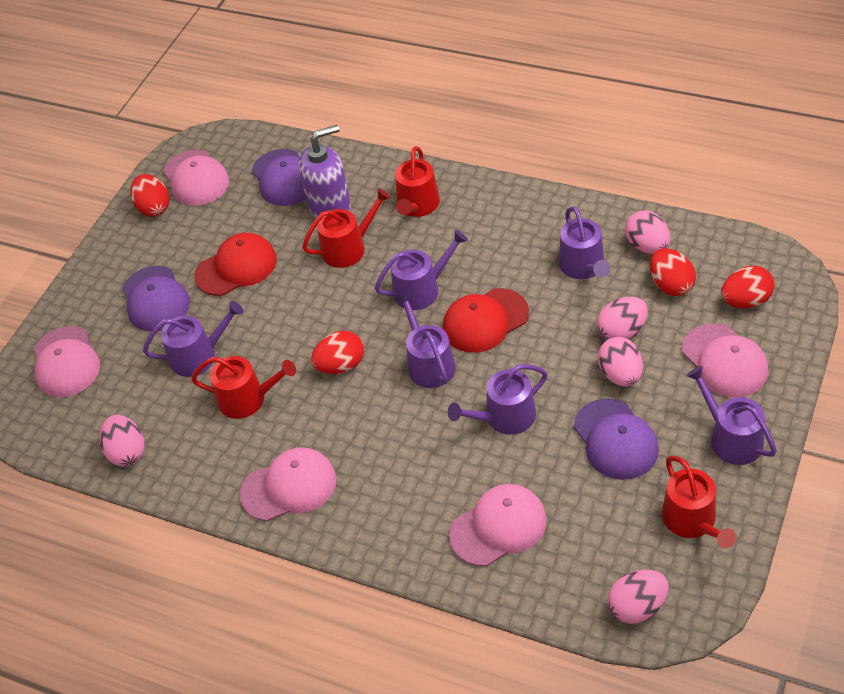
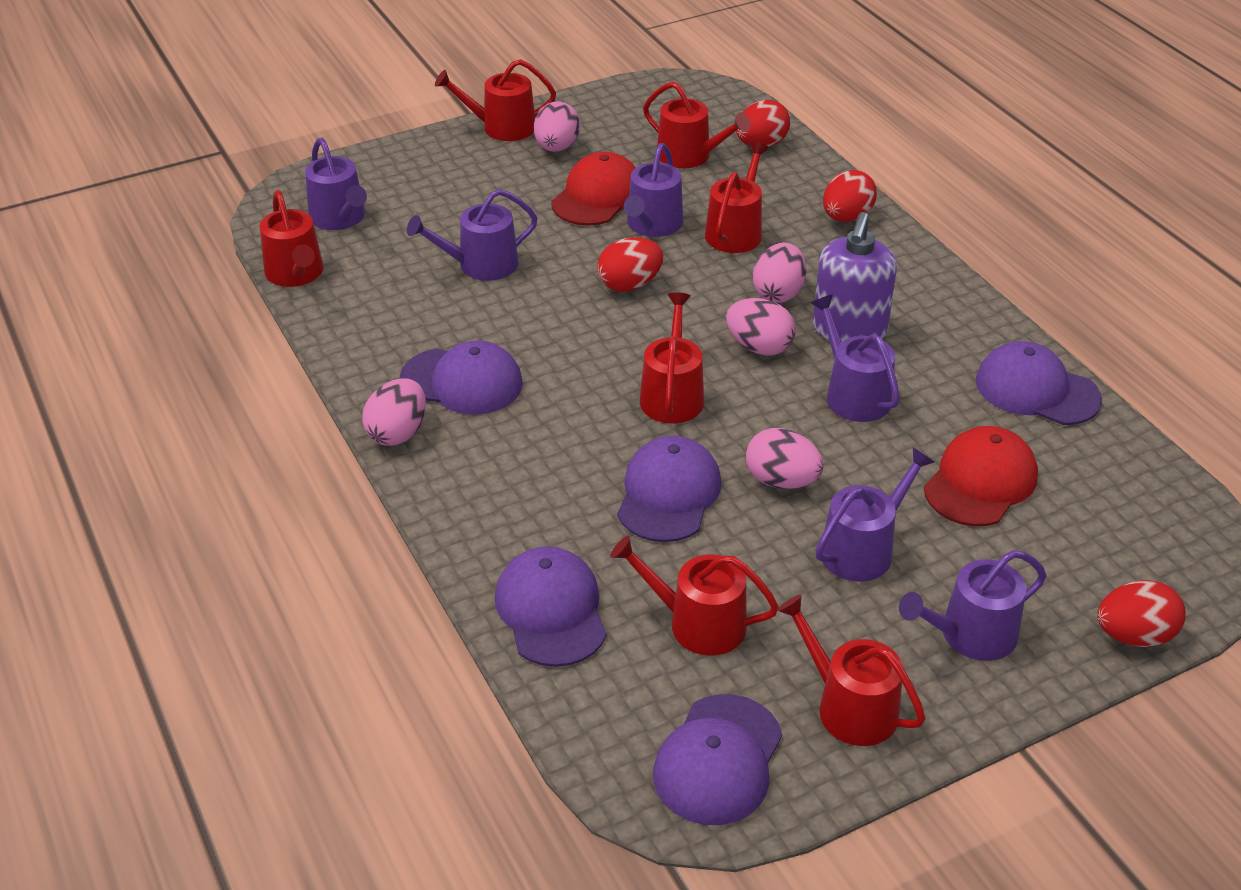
pink cap: 5 -> 0
purple cap: 3 -> 5
red watering can: 4 -> 7

